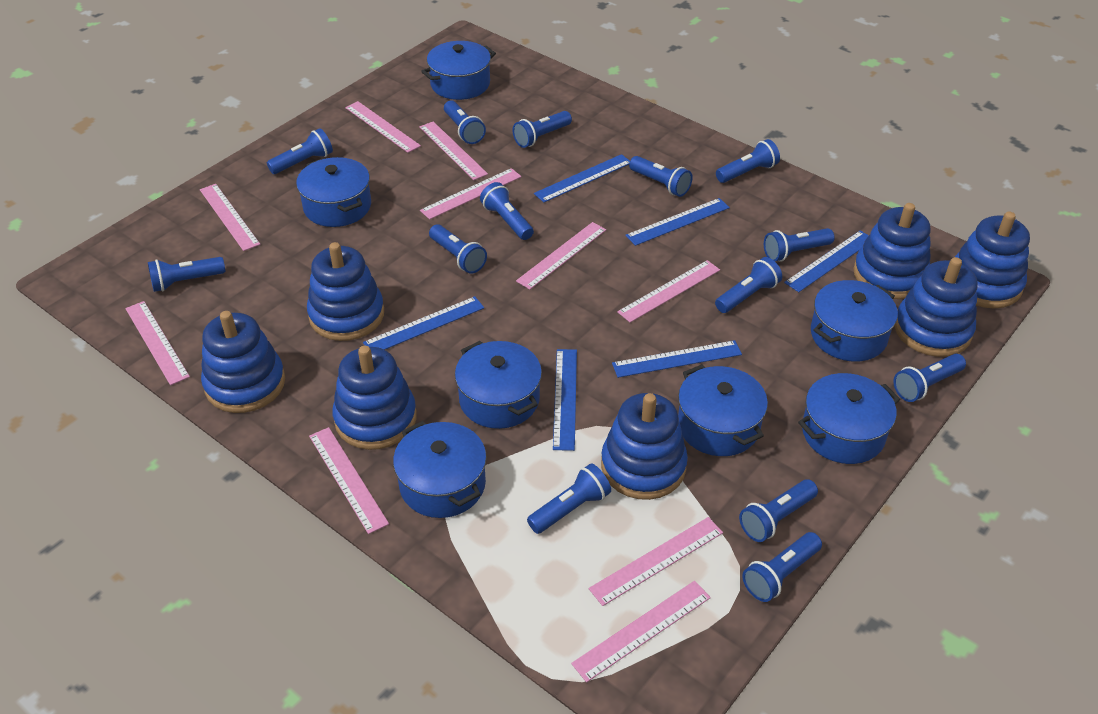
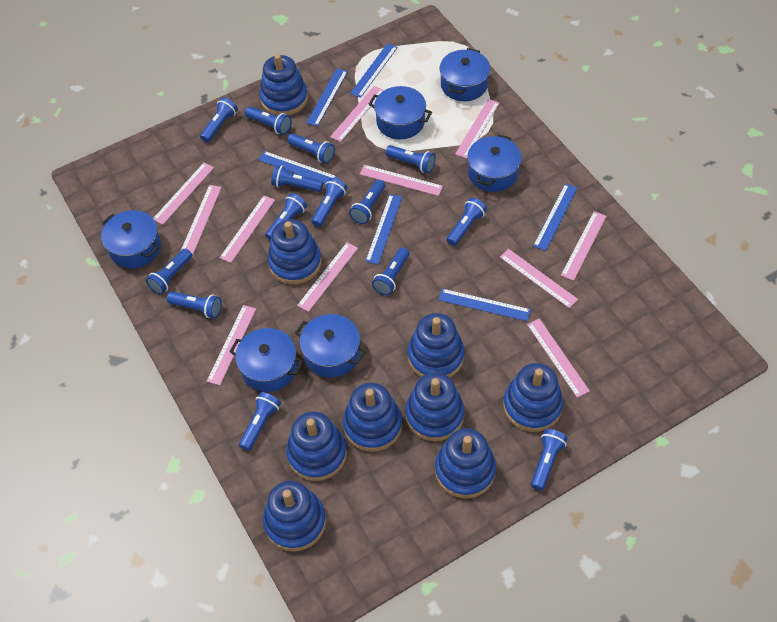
blue pot: 7 -> 6
blue stacking toy: 7 -> 9
pink ruler: 10 -> 11

